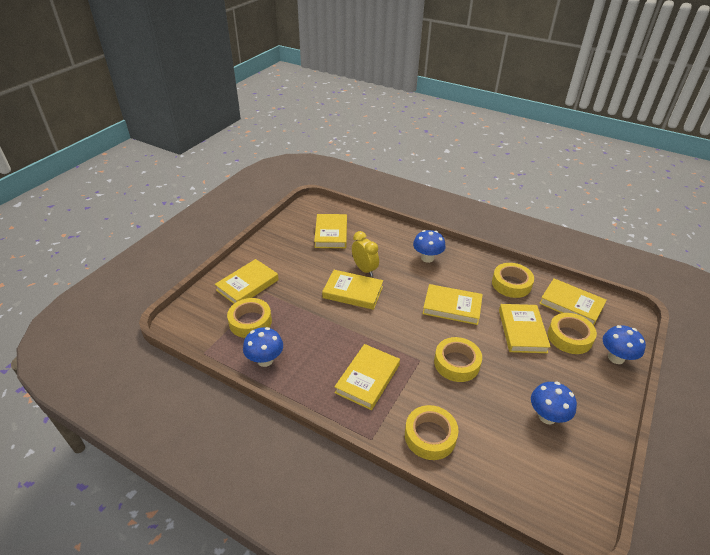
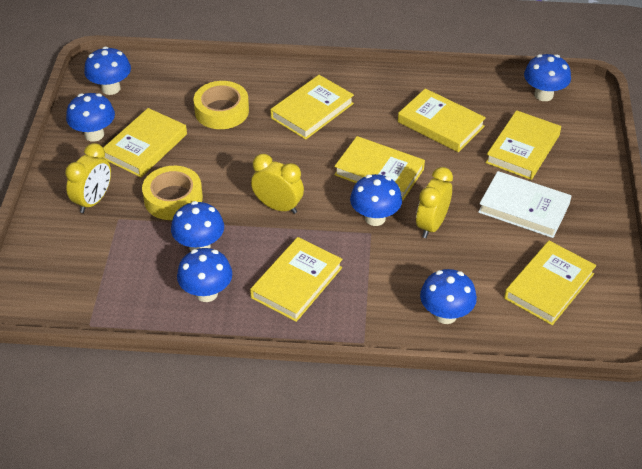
blue mushroom: 4 -> 7
white book: 0 -> 1
yellow clock: 1 -> 3
yellow tape: 5 -> 2

